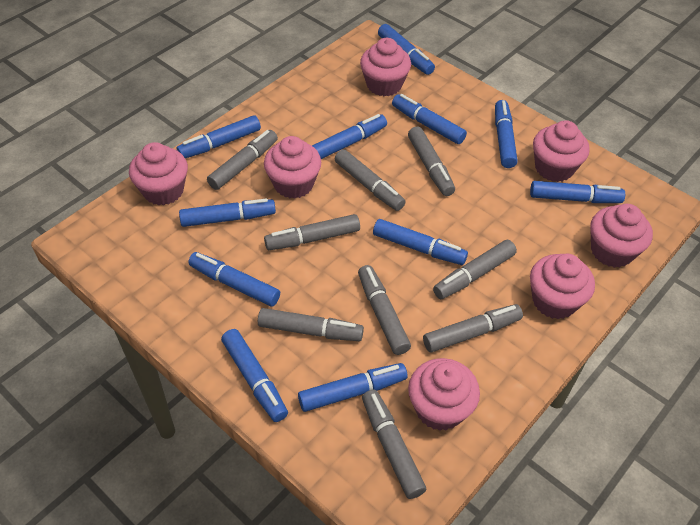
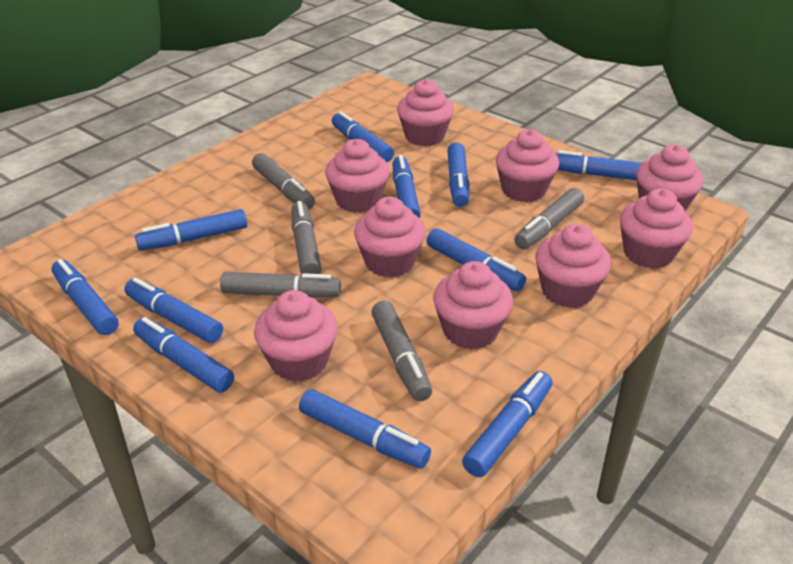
grey marker: 9 -> 5
pink cupcake: 7 -> 9

